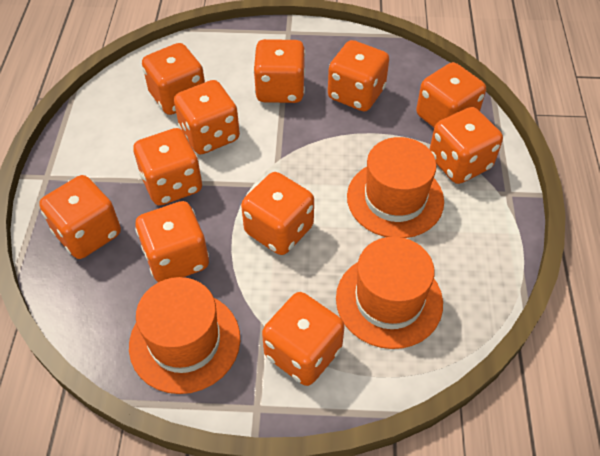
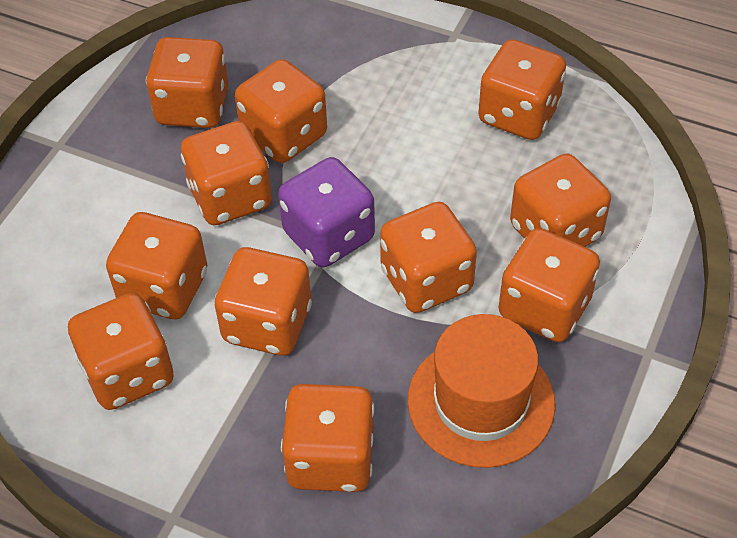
orange hat: 3 -> 1
purple dice: 0 -> 1

